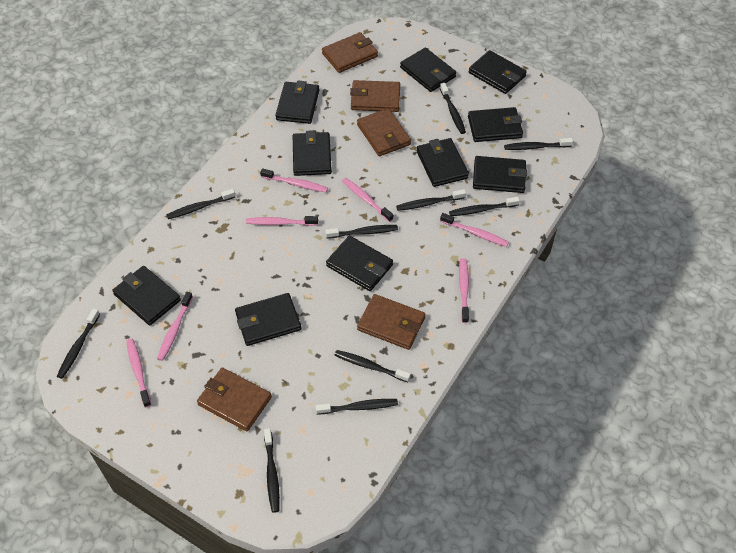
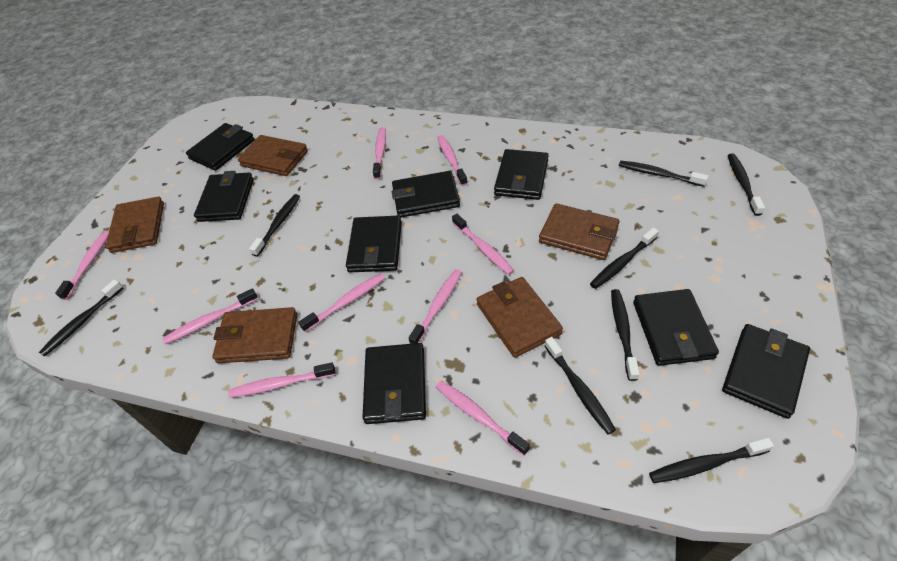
black toothbrush: 10 -> 8
black wallet: 10 -> 8
pink toothbrush: 7 -> 9

